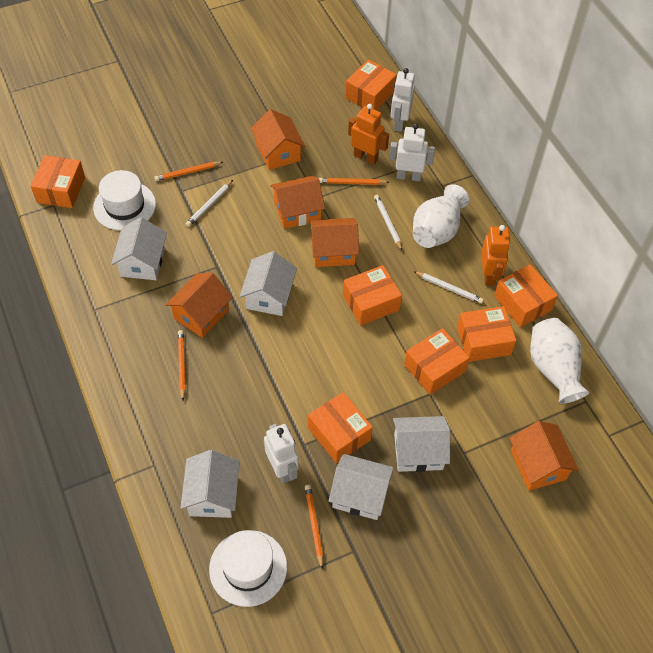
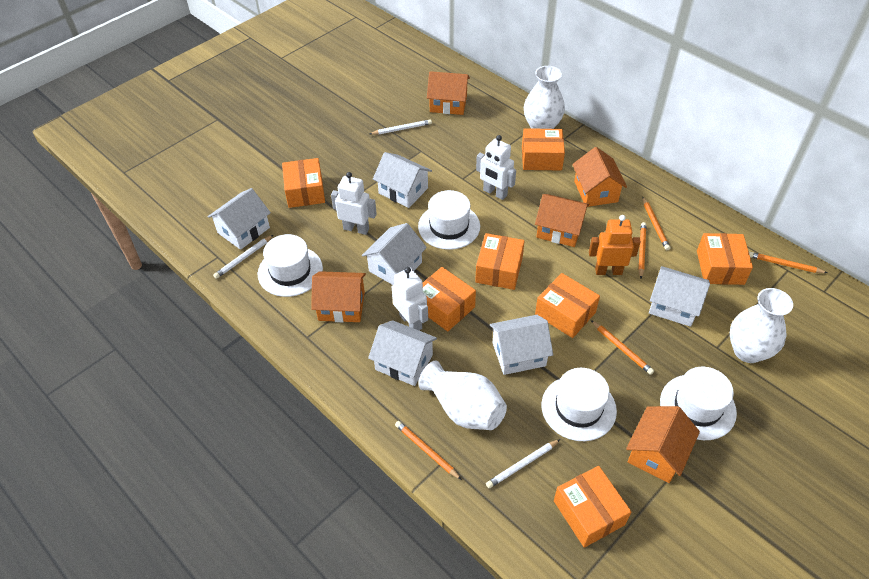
orange pencil: 4 -> 5
orange robot: 2 -> 1
white hat: 2 -> 4
white house: 5 -> 6
white vase: 2 -> 3

